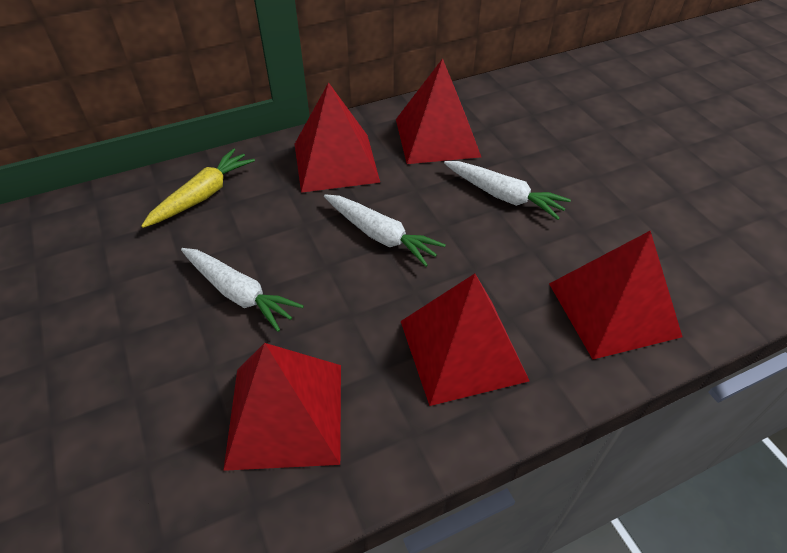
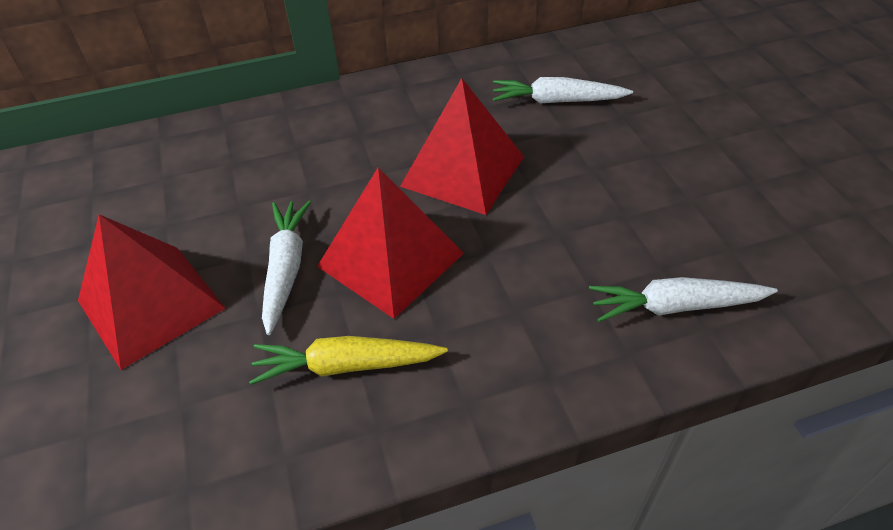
red pyramid: 5 -> 3

